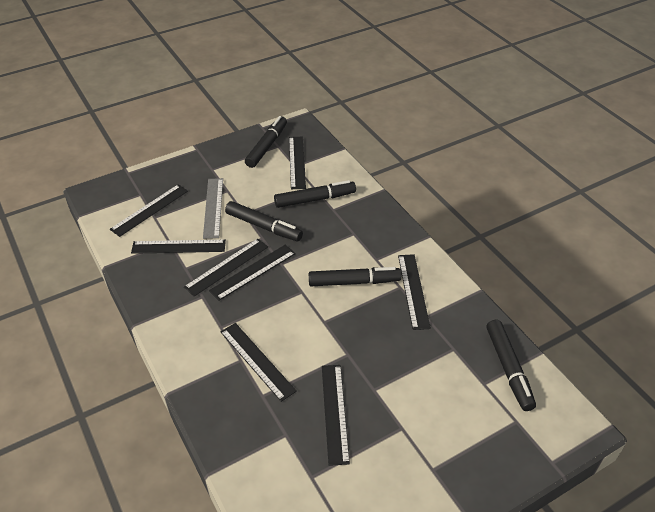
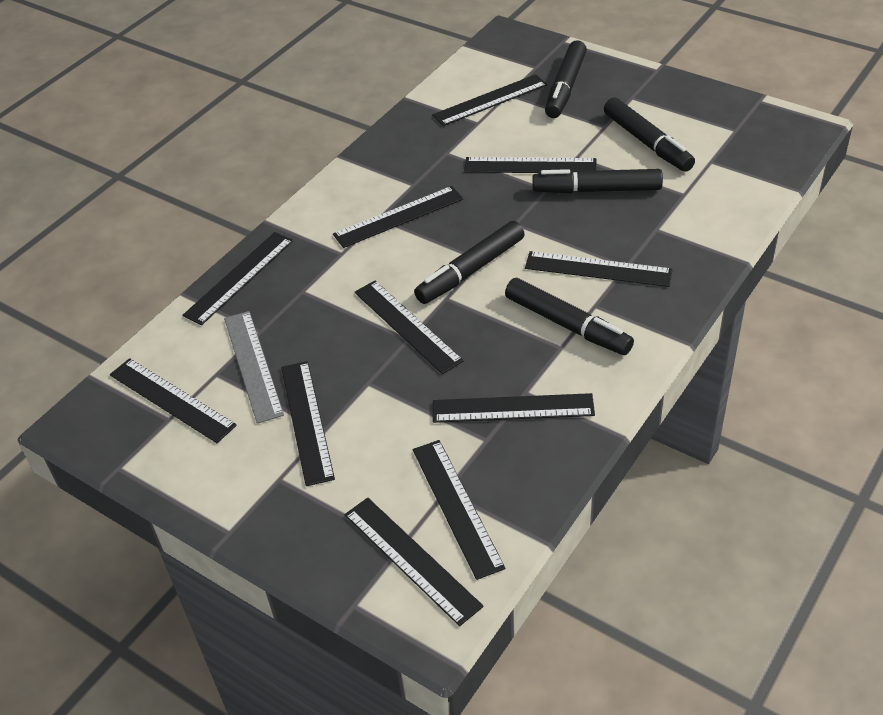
black ruler: 8 -> 11

